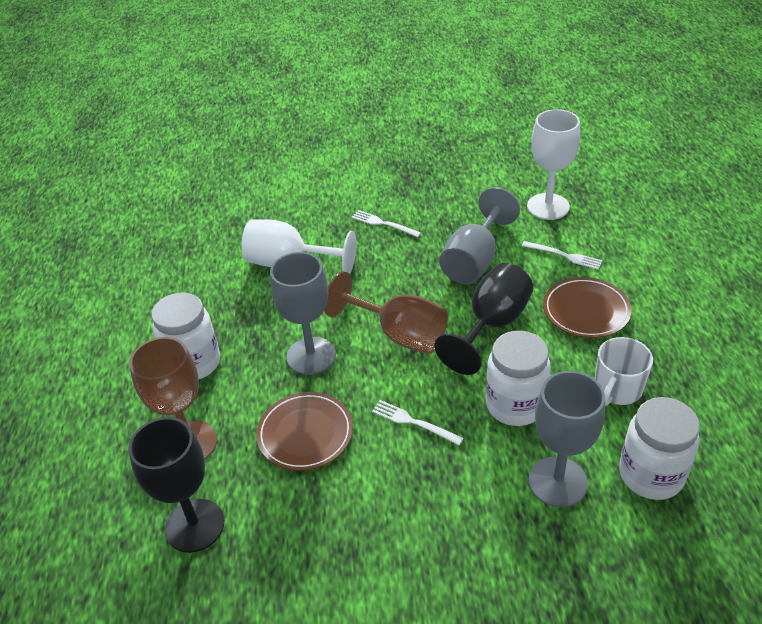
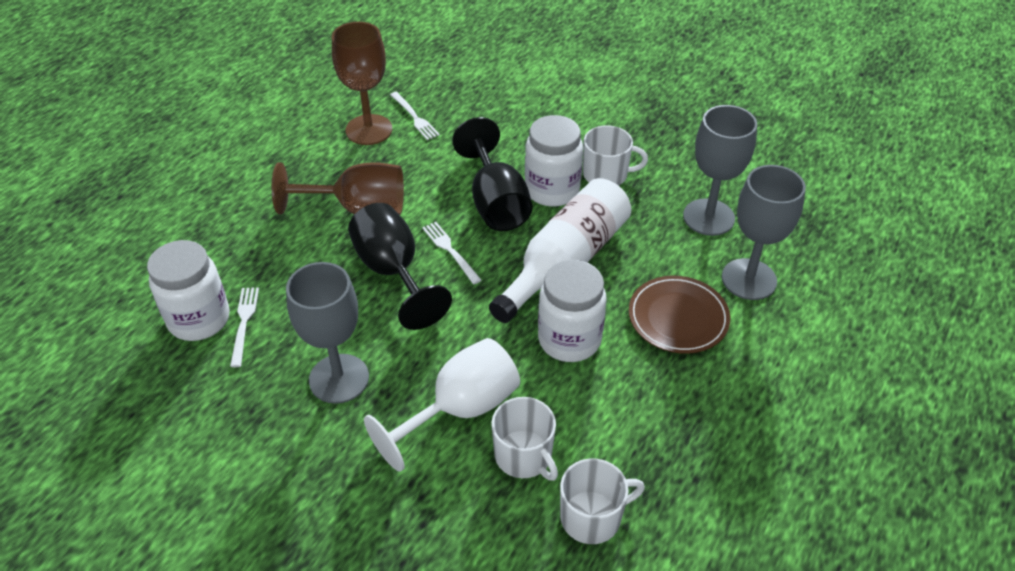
brown plate: 2 -> 1
white bottle: 0 -> 1
white goblet: 2 -> 1
white mug: 1 -> 3

